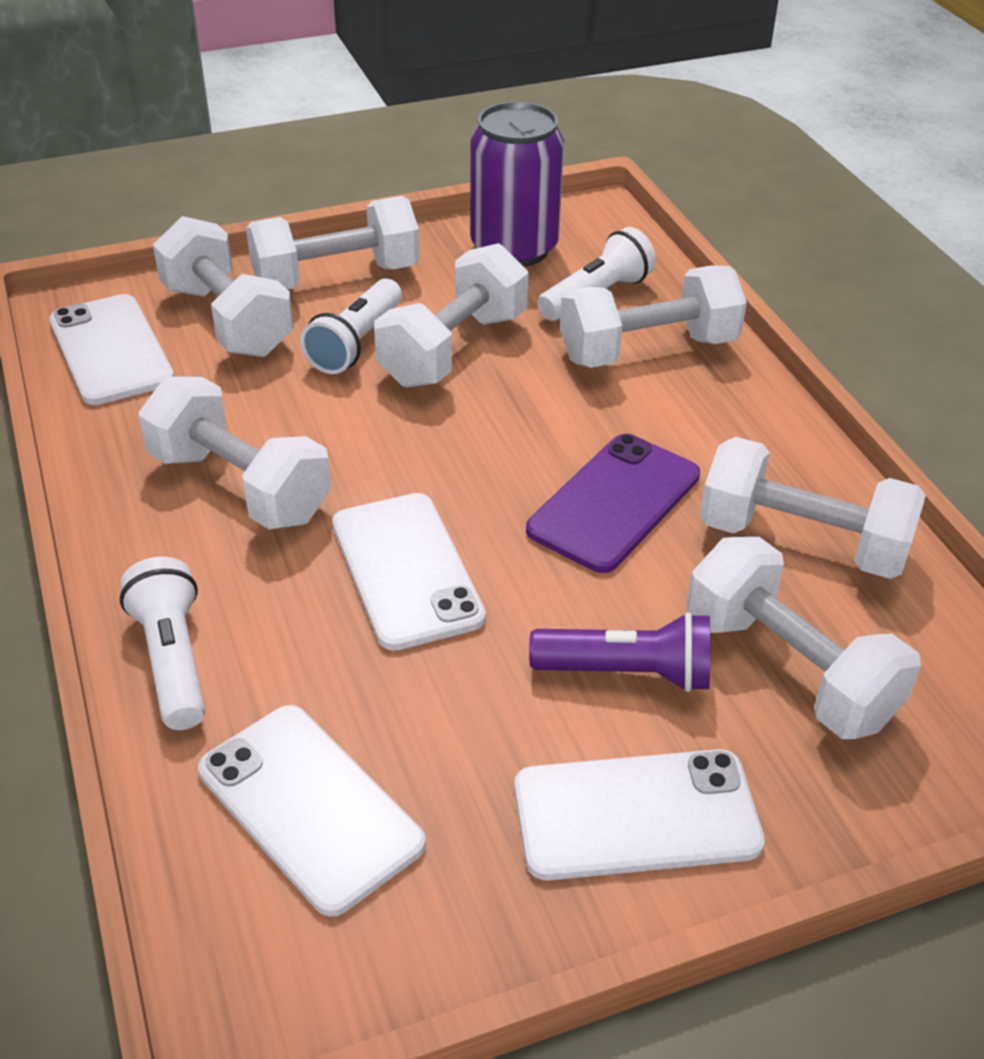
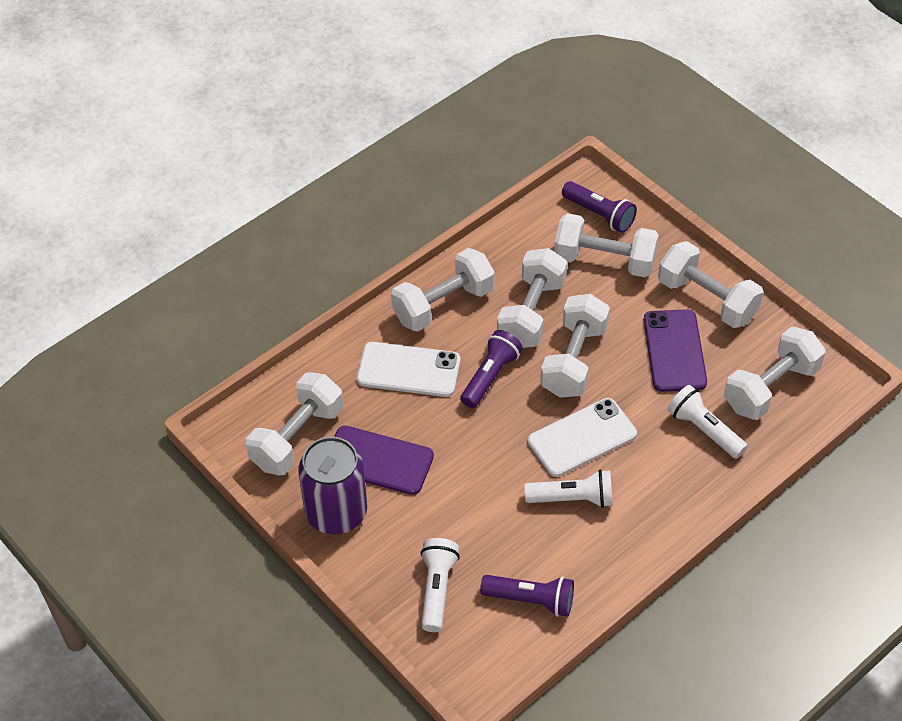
purple flashlight: 1 -> 3
purple phone: 1 -> 2
white phone: 4 -> 2

